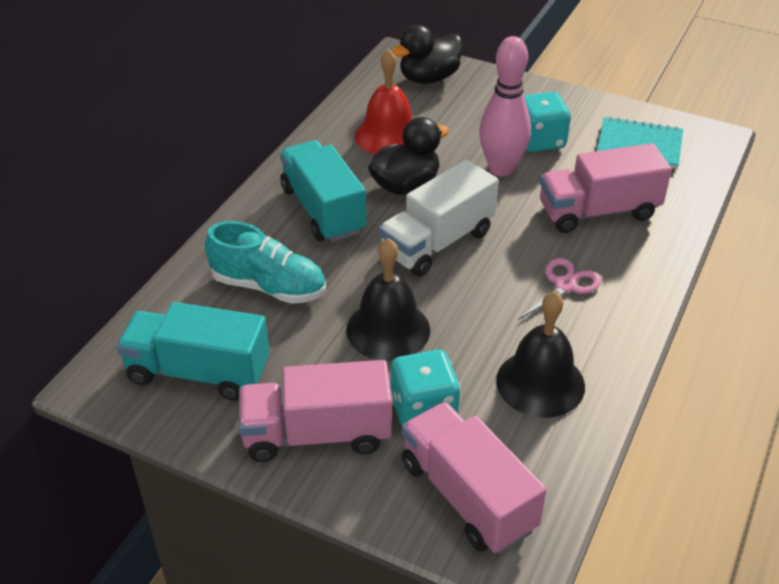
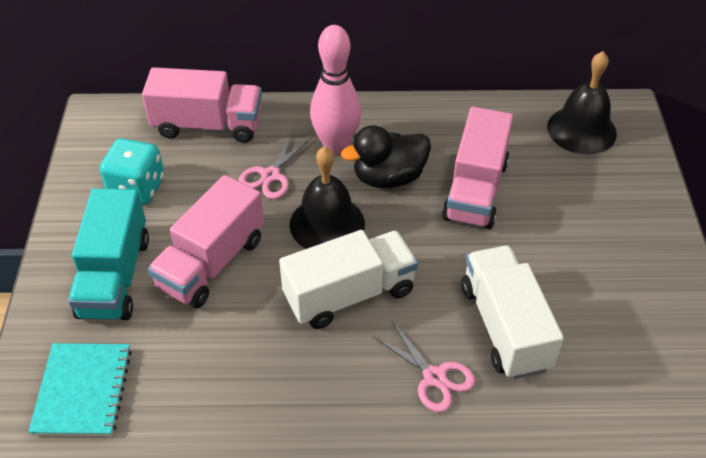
black duck: 2 -> 1
pink scissors: 1 -> 2
red bell: 1 -> 0
turquoise dice: 2 -> 1
turquoise shoe: 1 -> 0
turquoise truck: 2 -> 1
white truck: 1 -> 2

